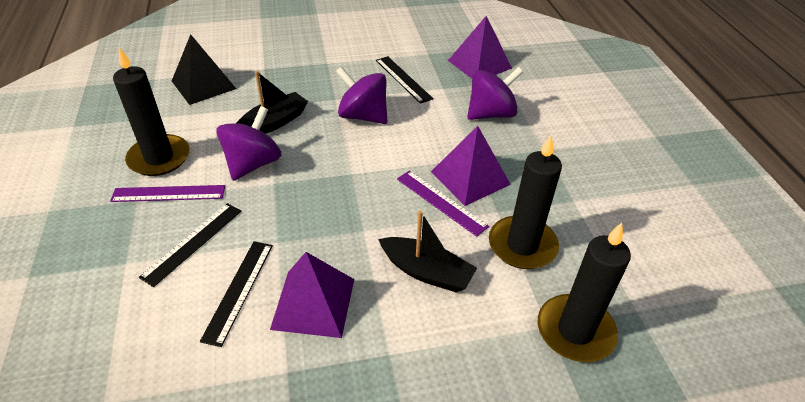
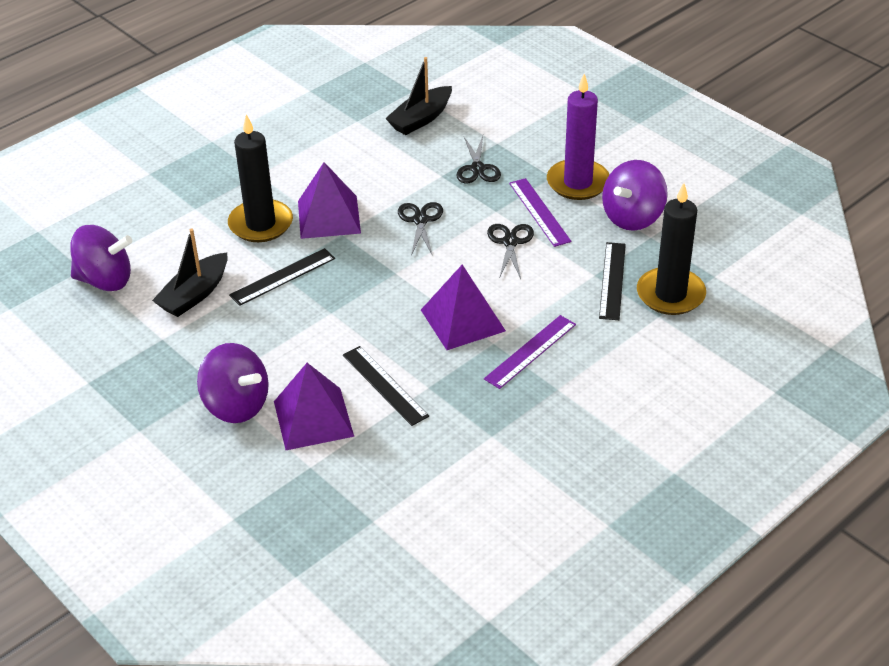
black candle: 3 -> 2
black pyramid: 1 -> 0
black scissors: 0 -> 3
purple candle: 0 -> 1

